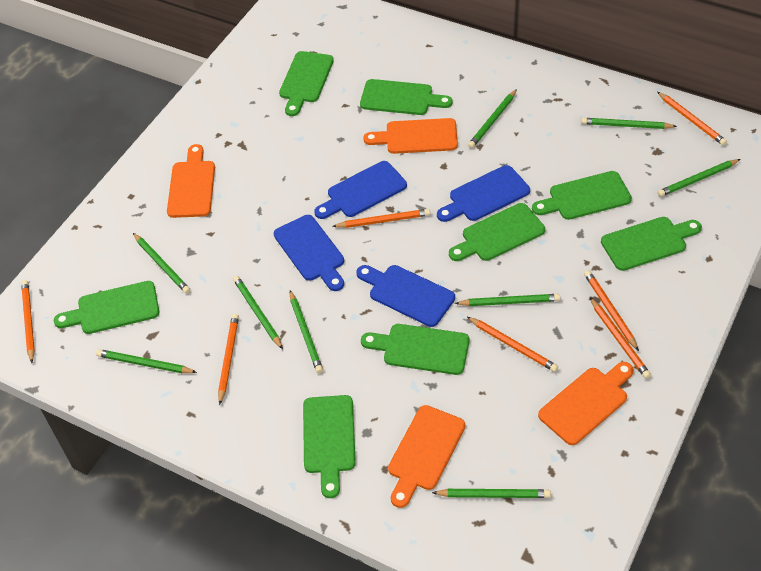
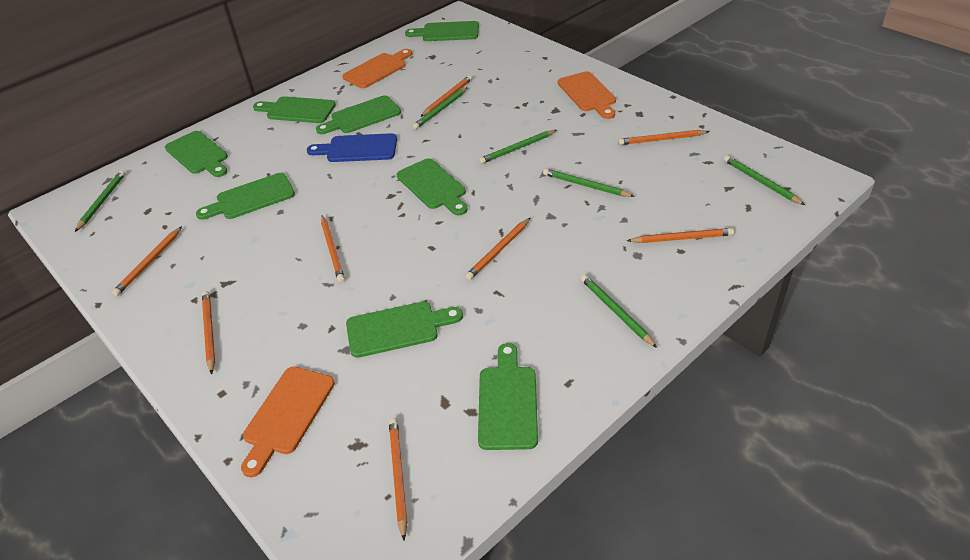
blue cutting board: 4 -> 1
green pencil: 9 -> 6
orange cutting board: 4 -> 3
orange pencil: 7 -> 8

